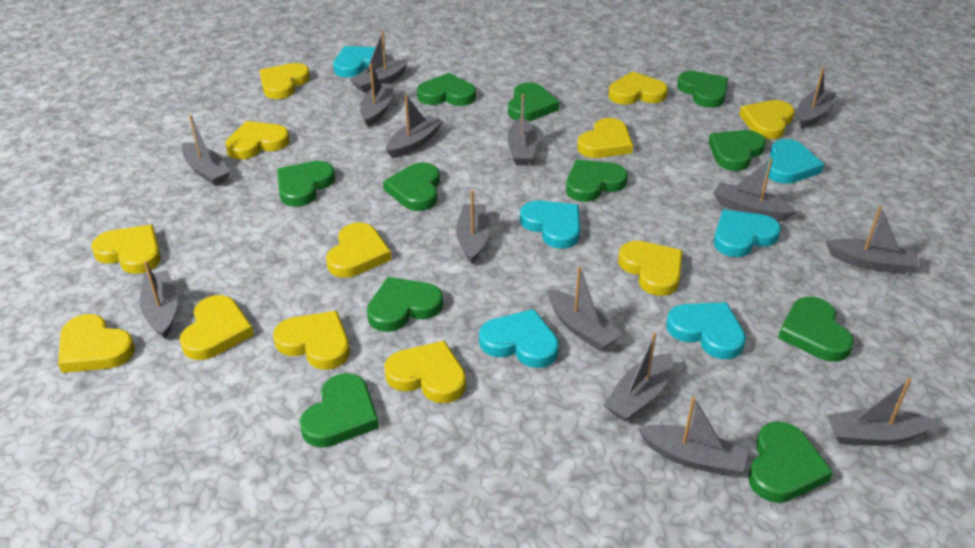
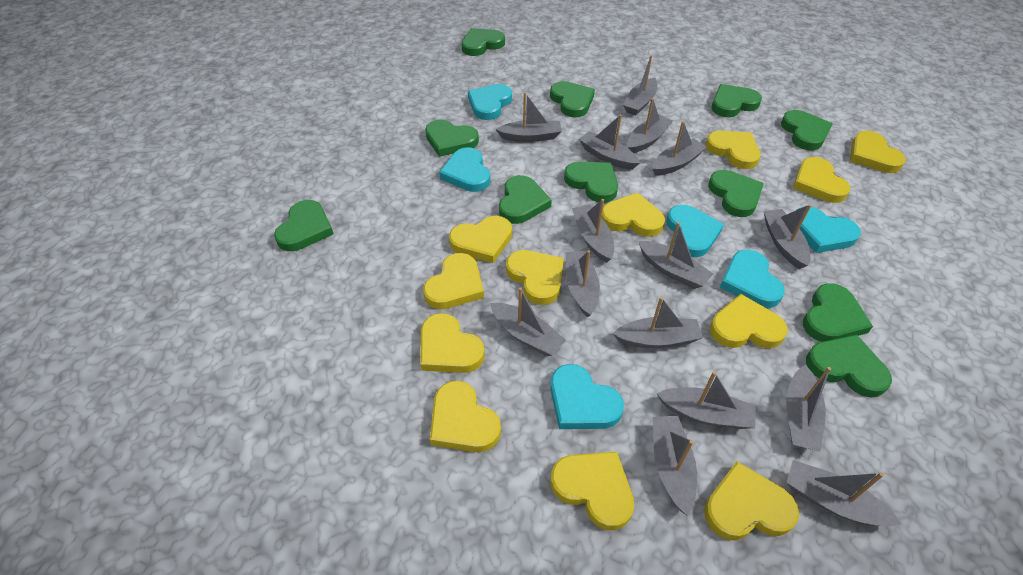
grey boat: 14 -> 15

